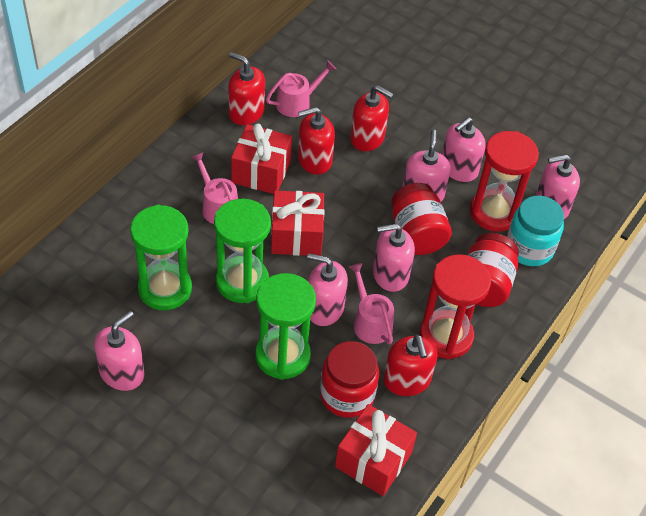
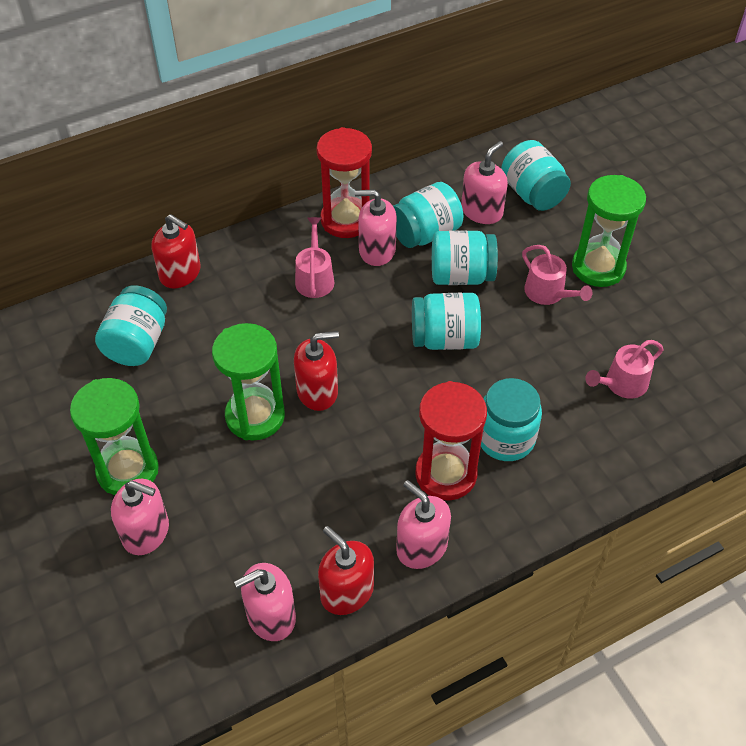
pink soap dispenser: 6 -> 5
red gift: 3 -> 0
red jar: 3 -> 0
red soap dispenser: 4 -> 3
turquoise jar: 1 -> 6

